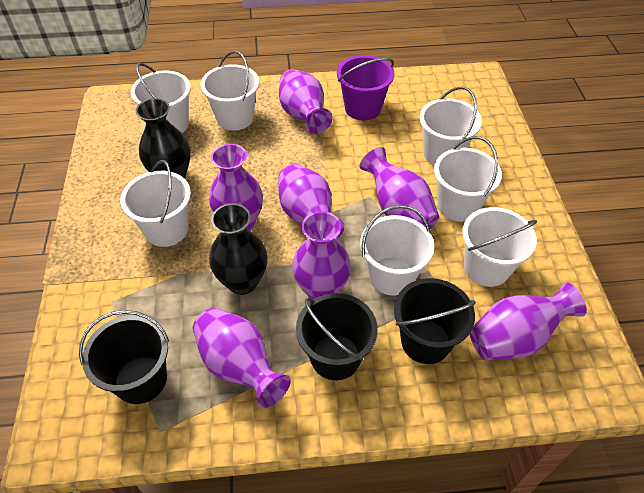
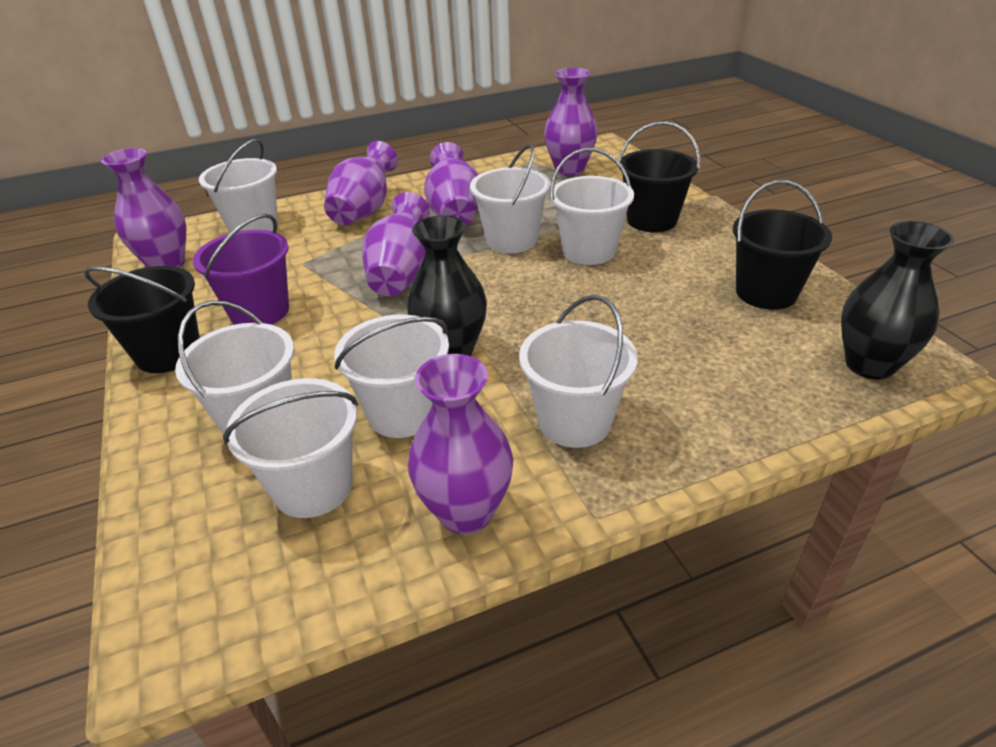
purple vase: 7 -> 6

